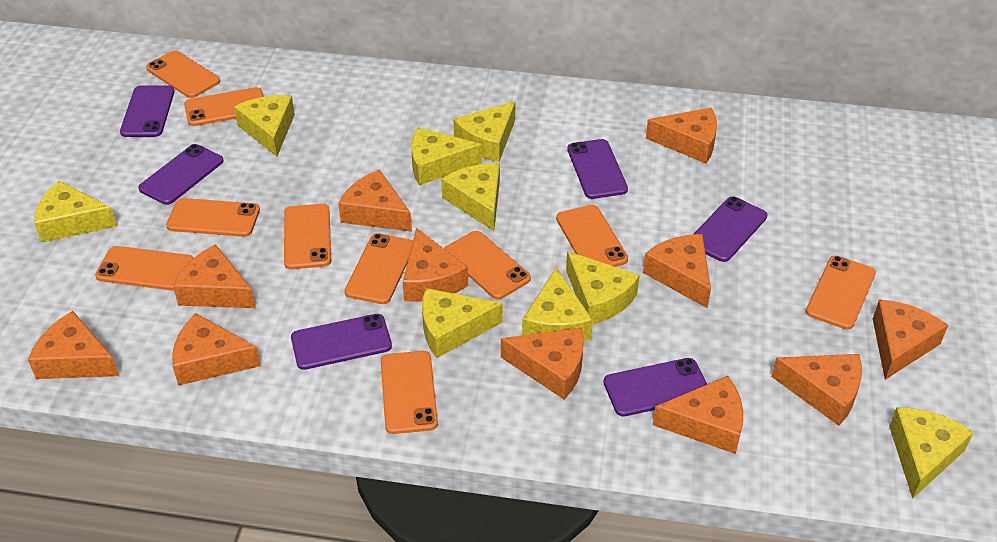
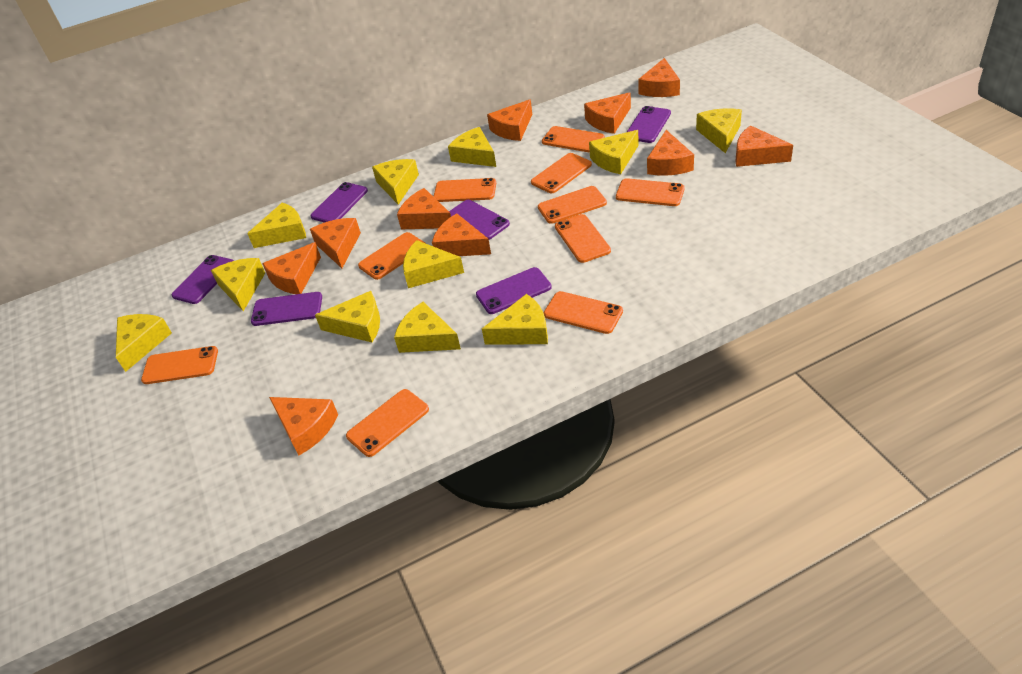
orange cheese: 11 -> 10
yellow cheese: 9 -> 11

